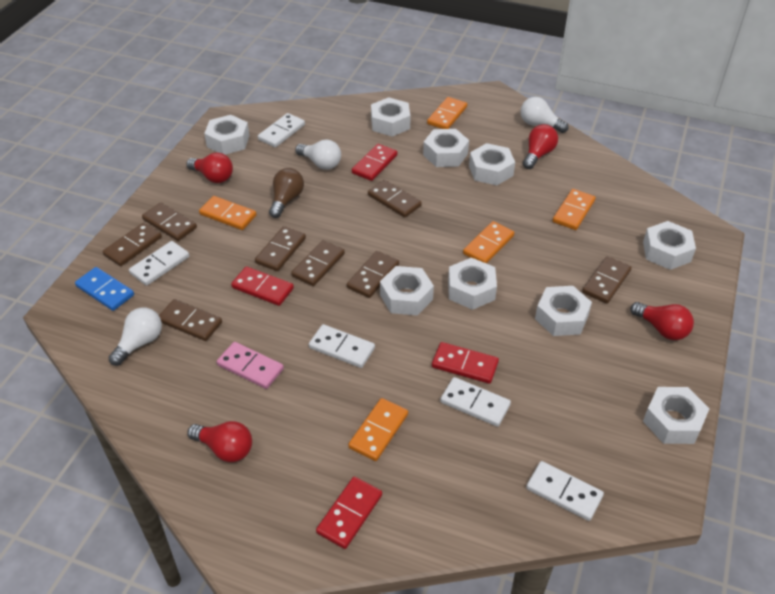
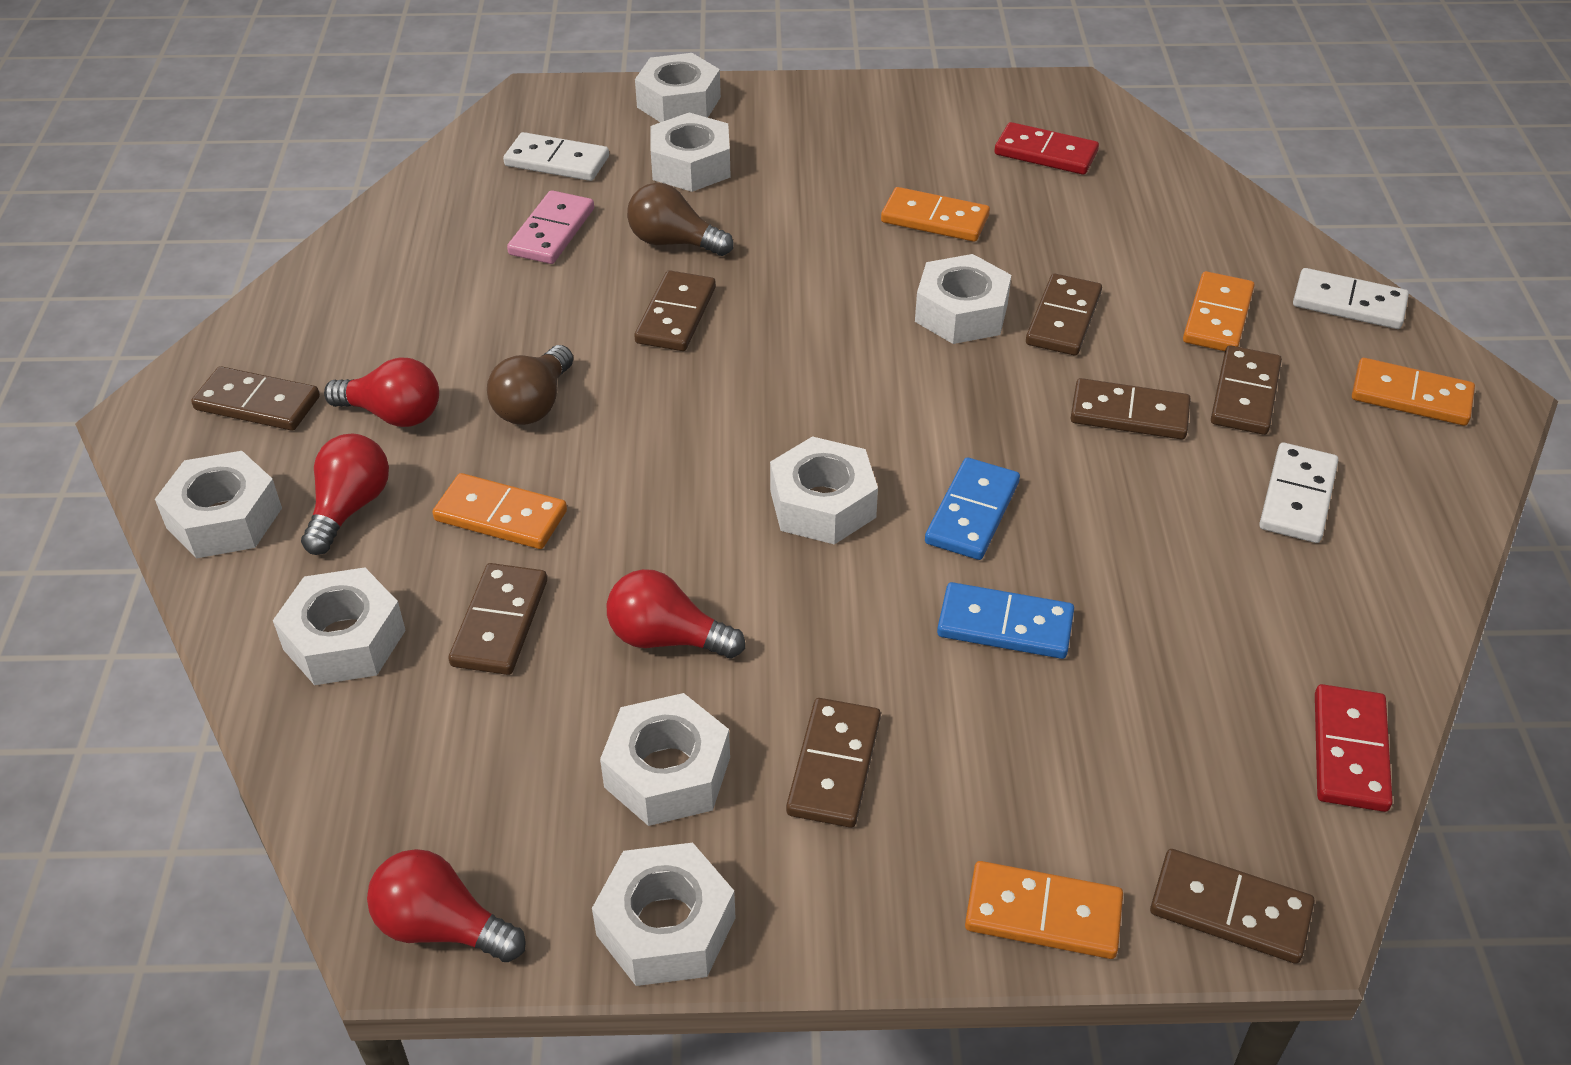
blue domino: 1 -> 2
brown light bulb: 1 -> 2
red domino: 4 -> 2
white domino: 5 -> 3
white light bulb: 3 -> 0
white nut: 9 -> 8

